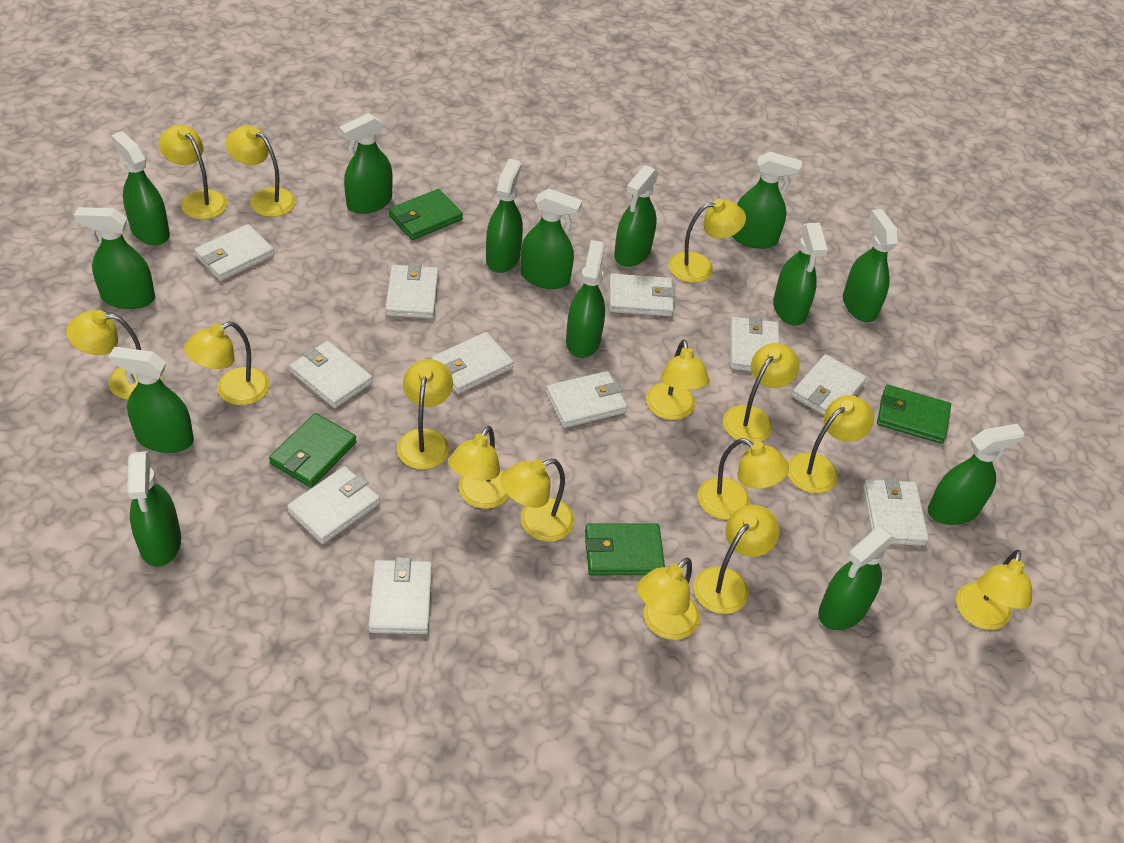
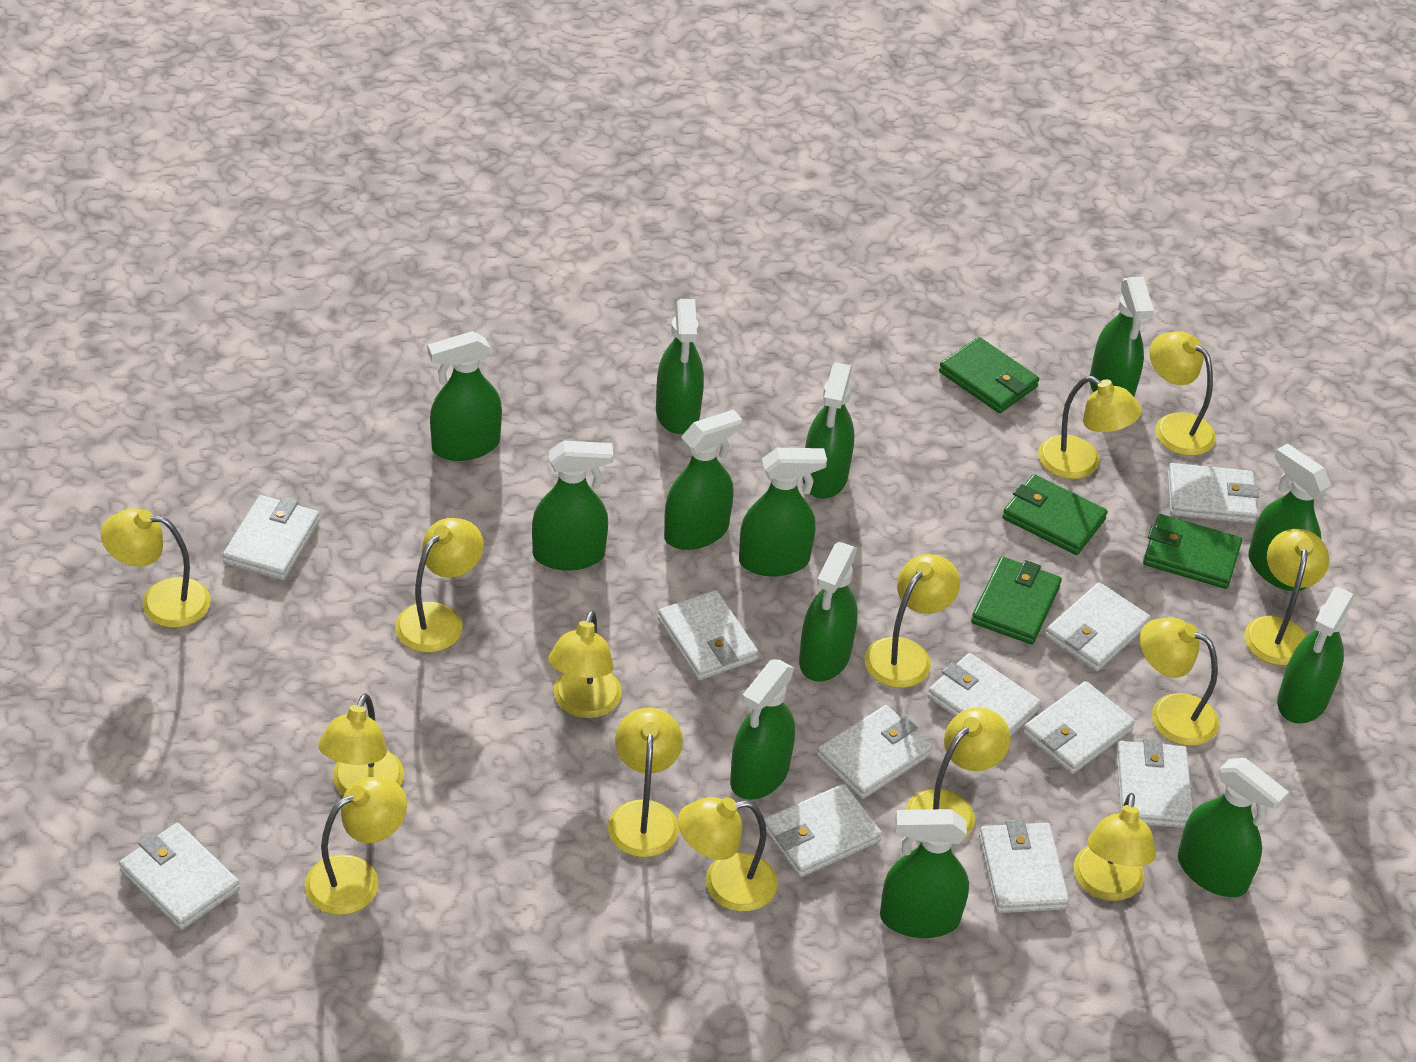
green spray bottle: 14 -> 13
yellow lamp: 15 -> 14

